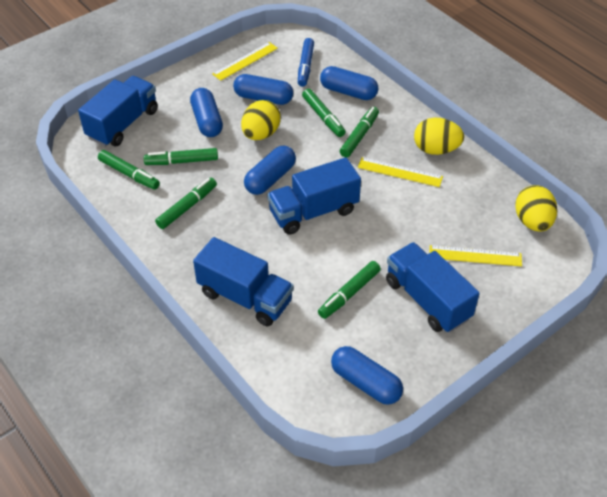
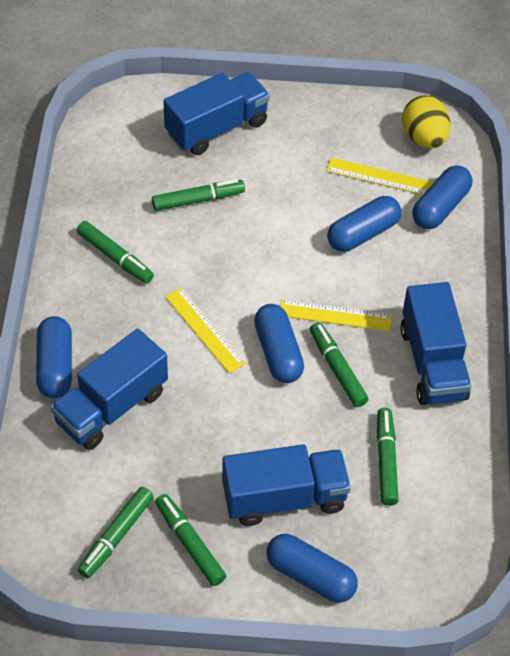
blue marker: 1 -> 0
yellow egg: 3 -> 1

